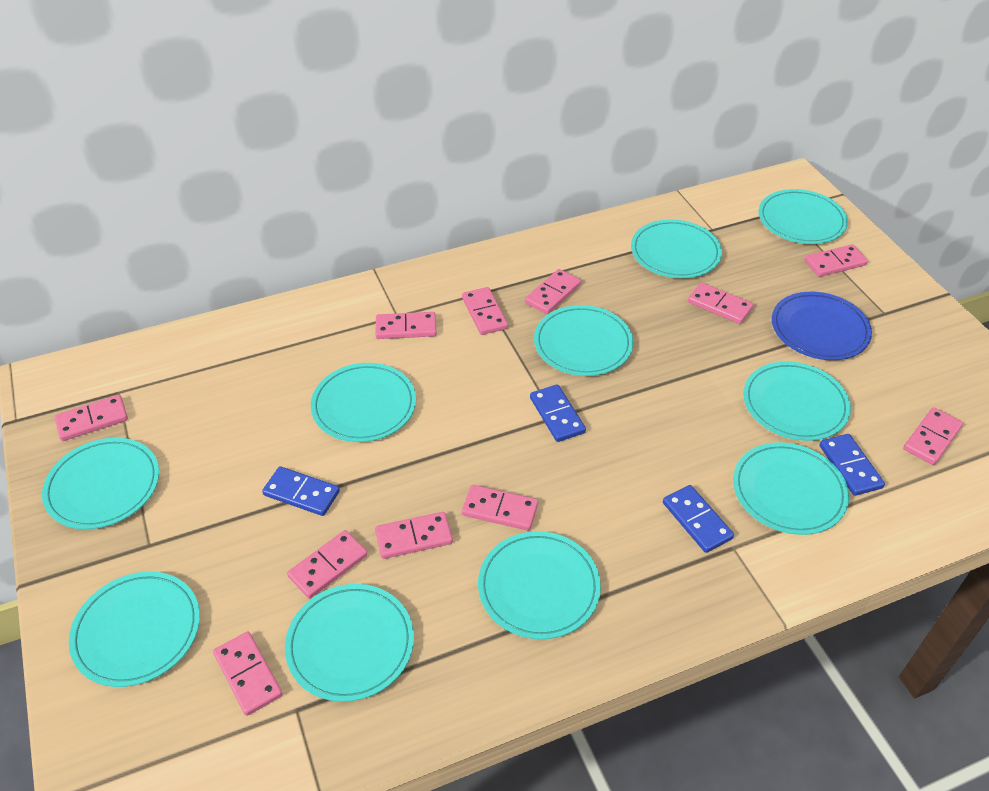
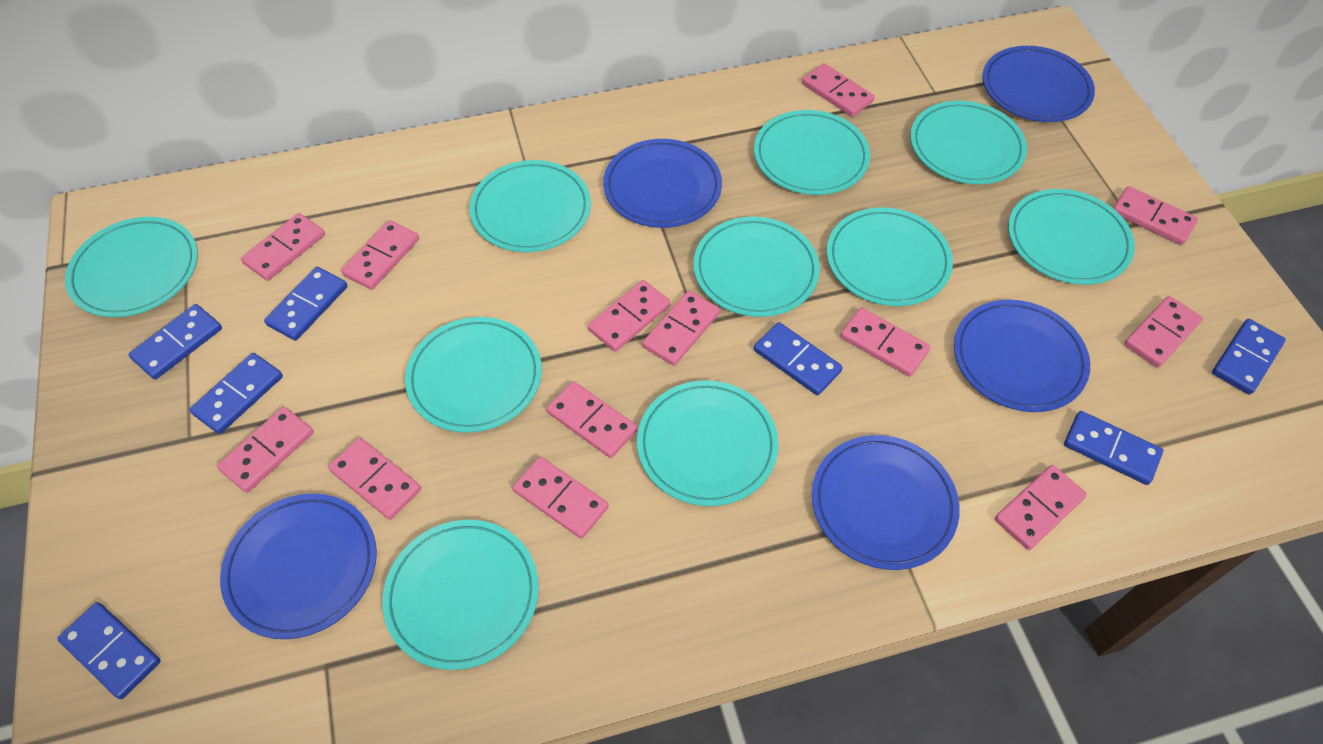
blue domino: 4 -> 7
blue plate: 1 -> 5
pink domino: 11 -> 13

